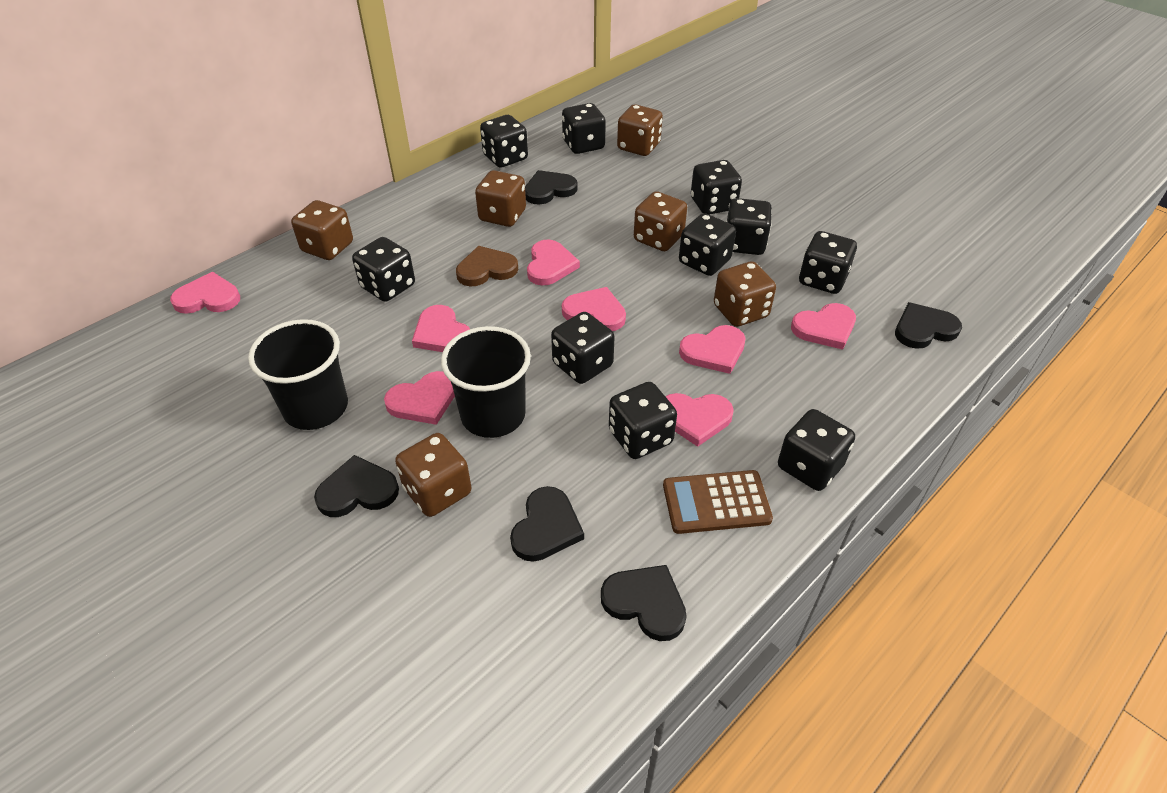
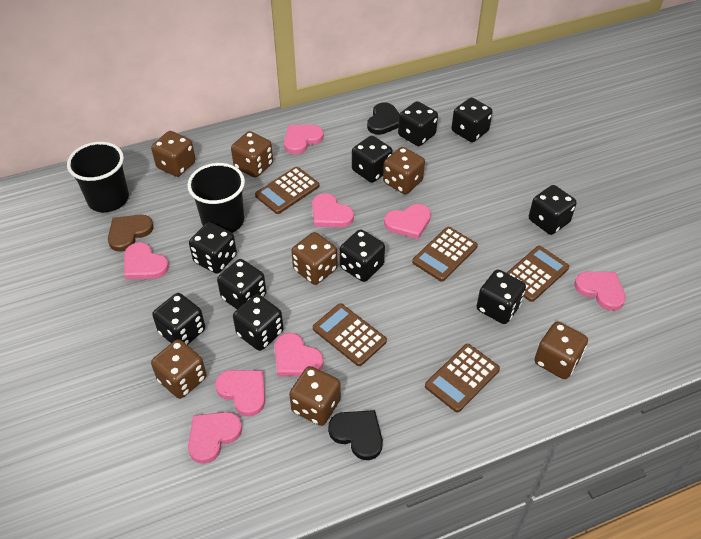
black heart: 5 -> 2
brown calculator: 1 -> 5
brown dice: 6 -> 7

